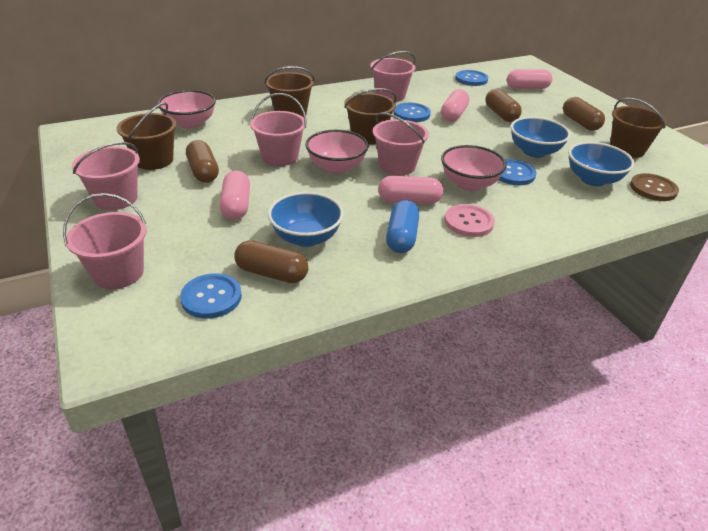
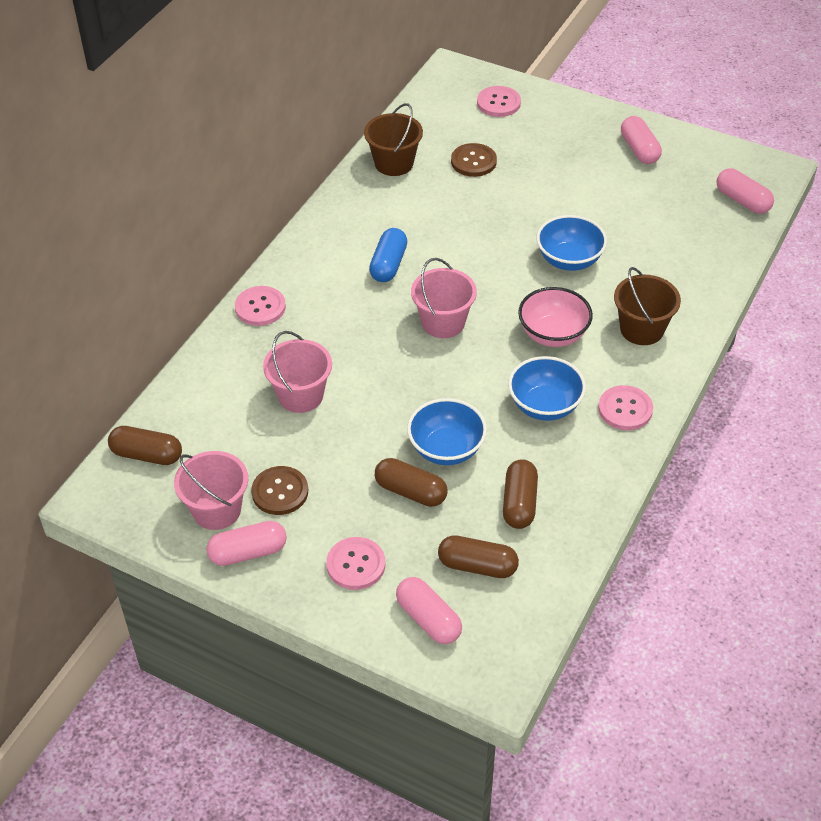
blue button: 4 -> 0
brown bucket: 4 -> 2
brown button: 1 -> 2
pink bowl: 3 -> 1
pink bucket: 5 -> 3
pink button: 1 -> 4

